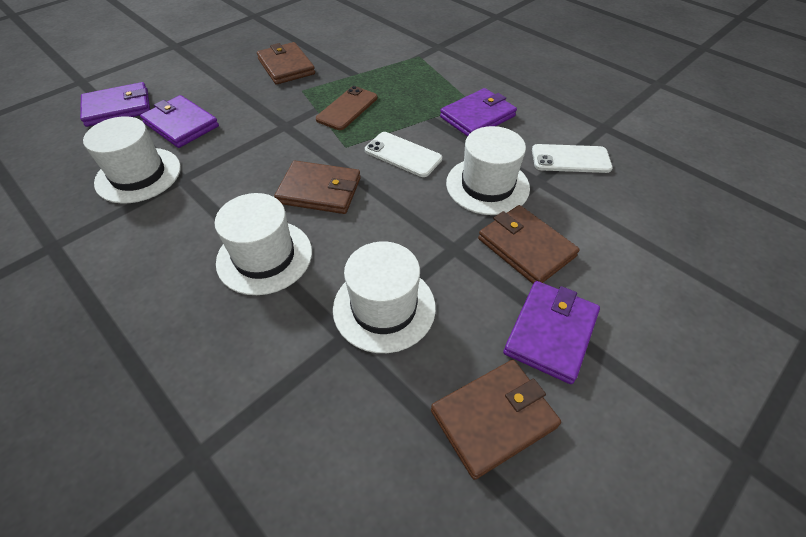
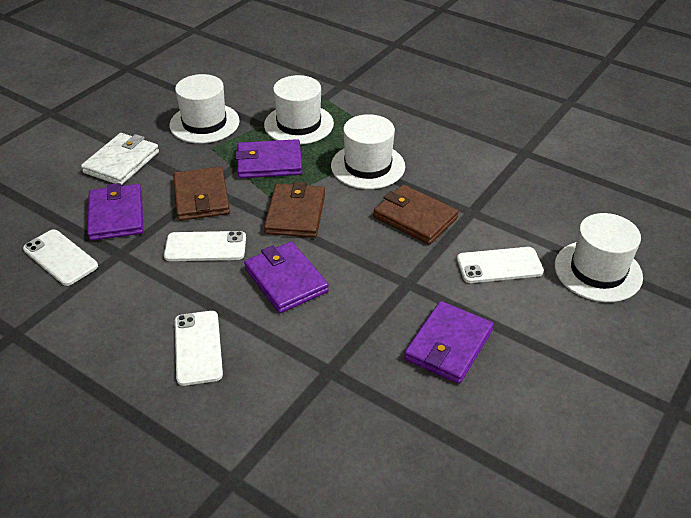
brown phone: 1 -> 0
brown wallet: 4 -> 3
white phone: 2 -> 4
white wallet: 0 -> 1

